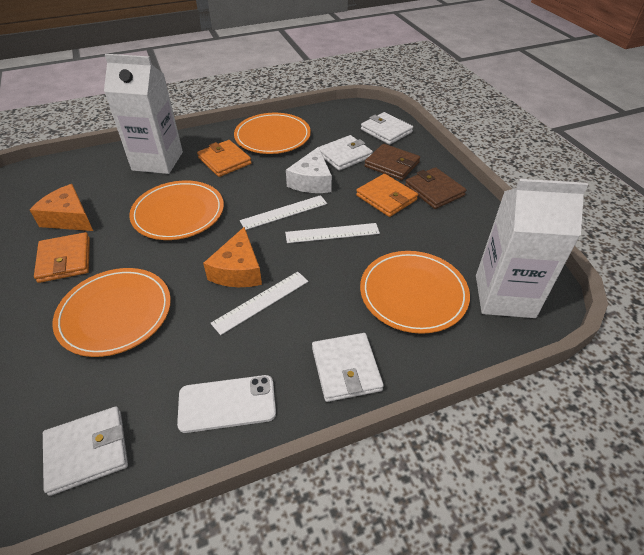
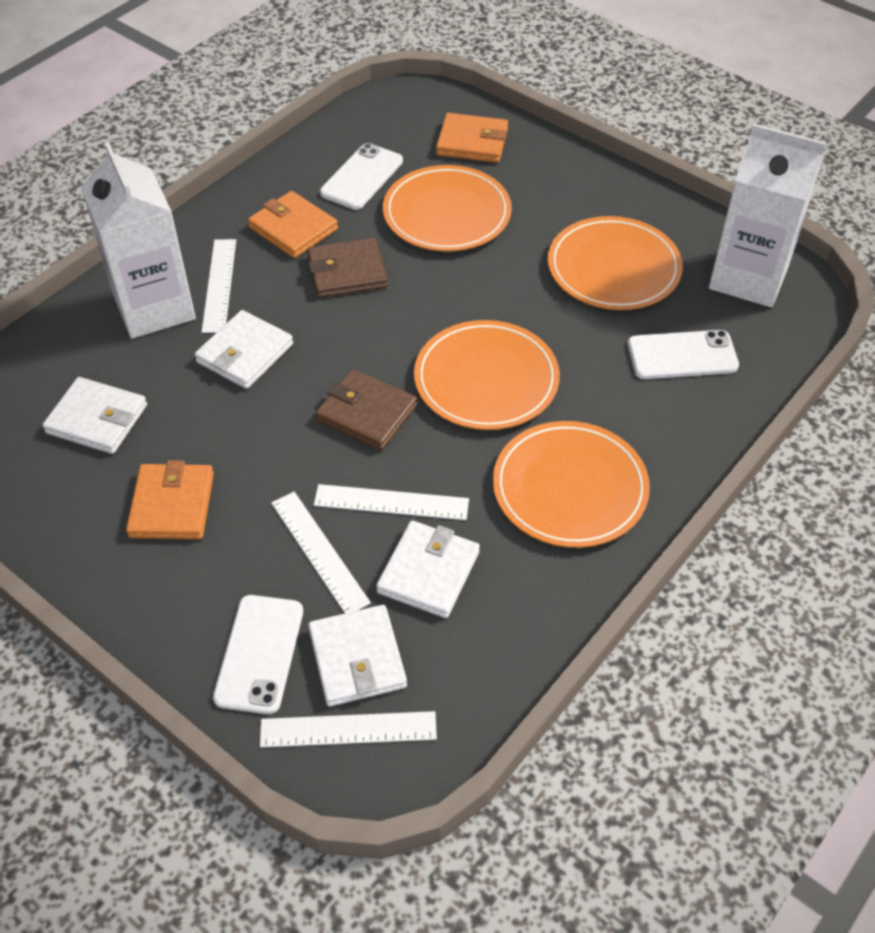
orange cheese: 2 -> 0
white cheese: 1 -> 0
white phone: 1 -> 3
white ruler: 3 -> 4

